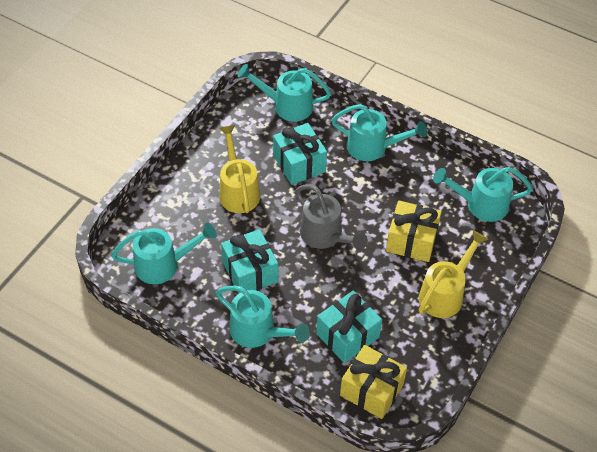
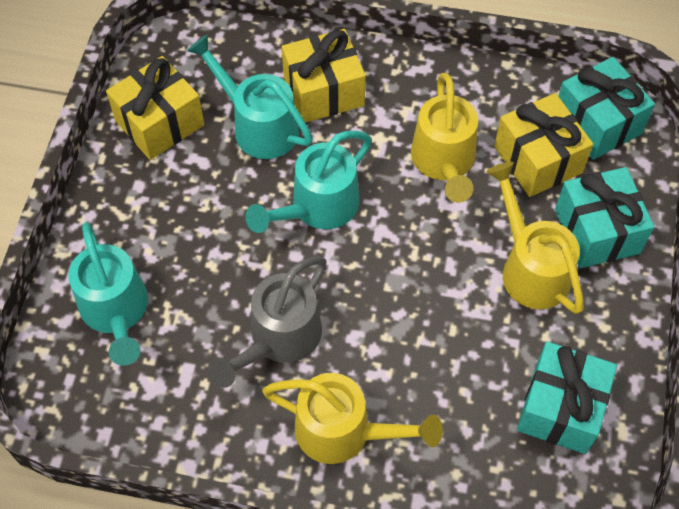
turquoise watering can: 5 -> 3
yellow gift: 2 -> 3
yellow watering can: 2 -> 3

